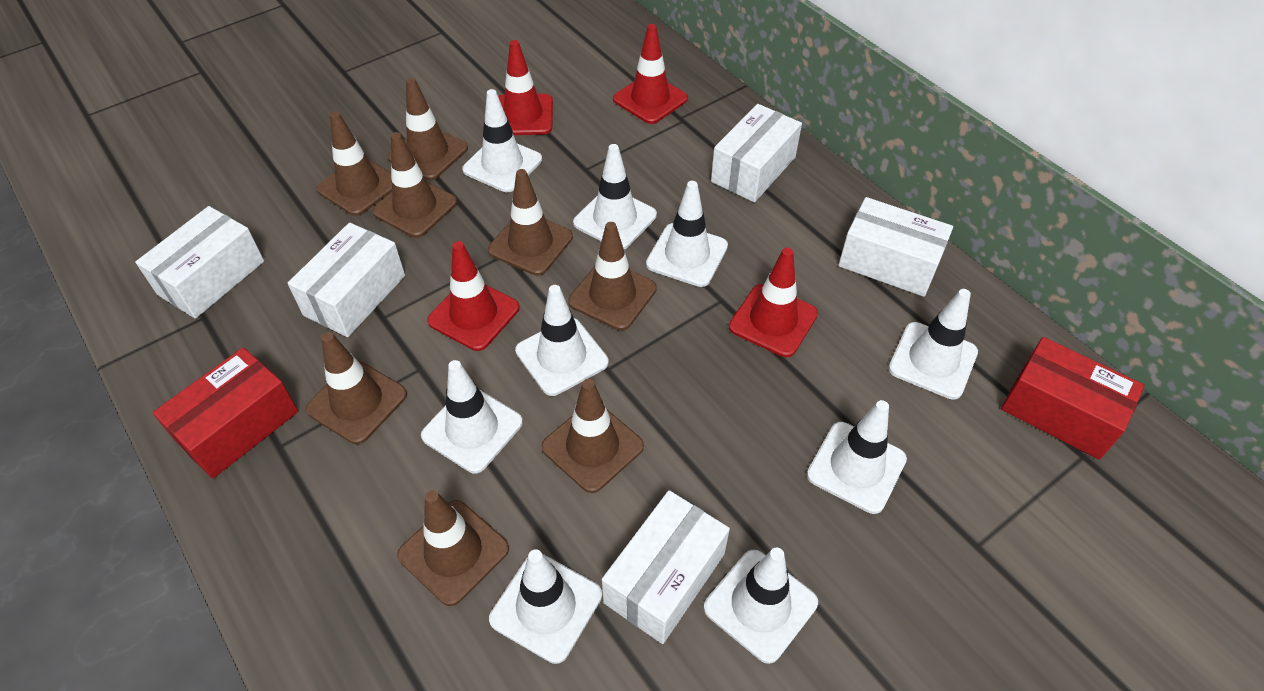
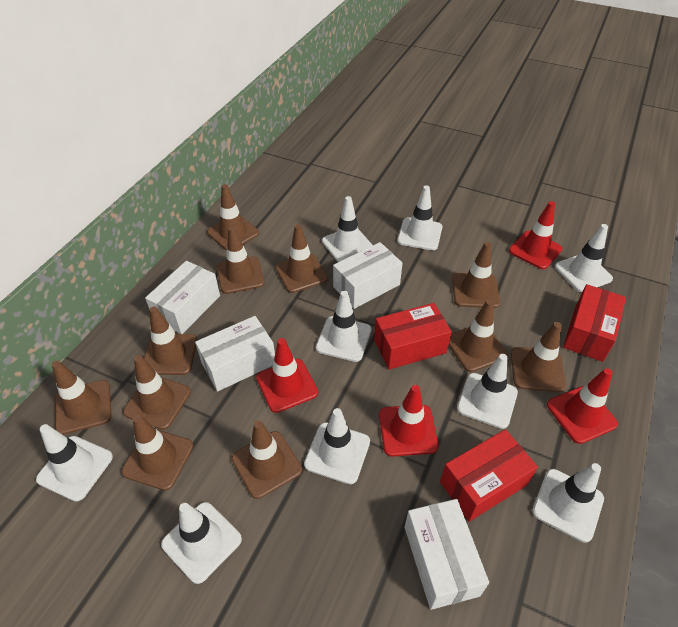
brown traffic cone: 8 -> 11
red box: 2 -> 3
white box: 5 -> 4

